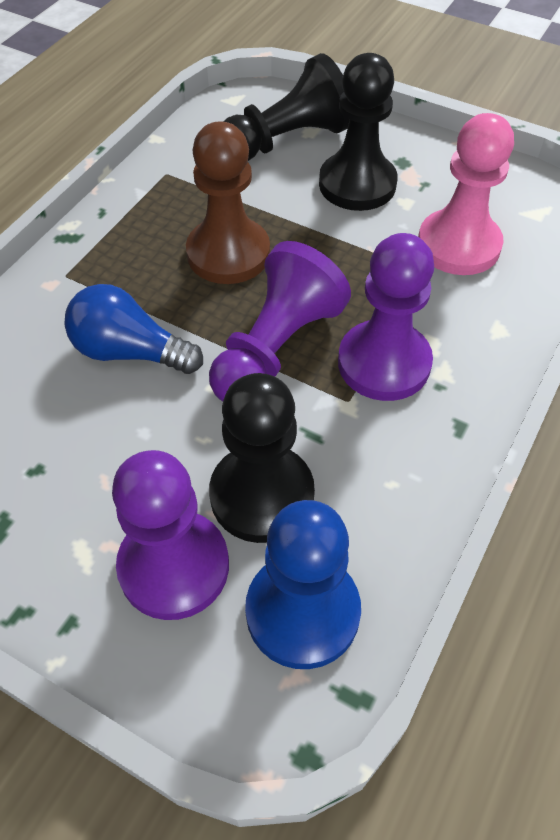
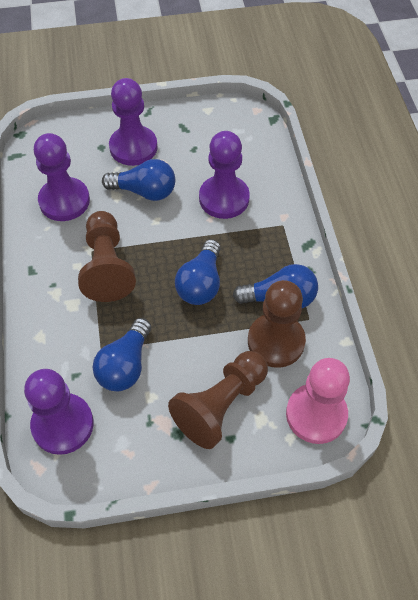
black pawn: 3 -> 0
blue light bulb: 1 -> 4
blue pawn: 1 -> 0
brown pawn: 1 -> 3
purple pawn: 3 -> 4

